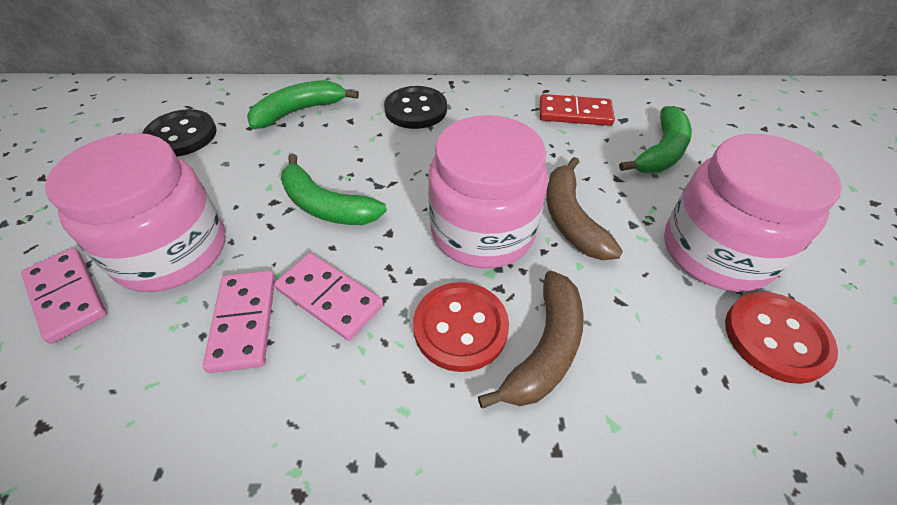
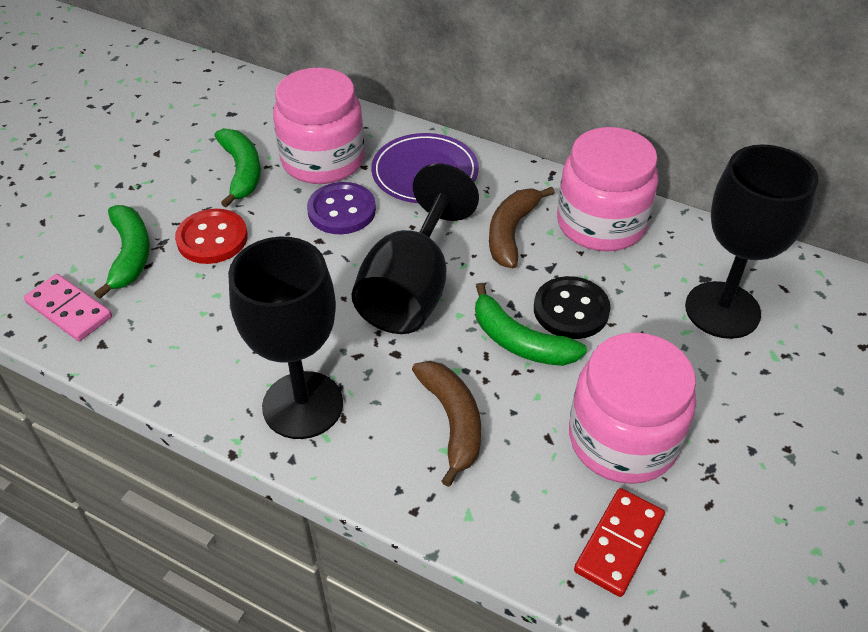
black button: 2 -> 1
black goblet: 0 -> 3
pink domino: 3 -> 1
purple button: 0 -> 1
purple plate: 0 -> 1
red button: 2 -> 1

